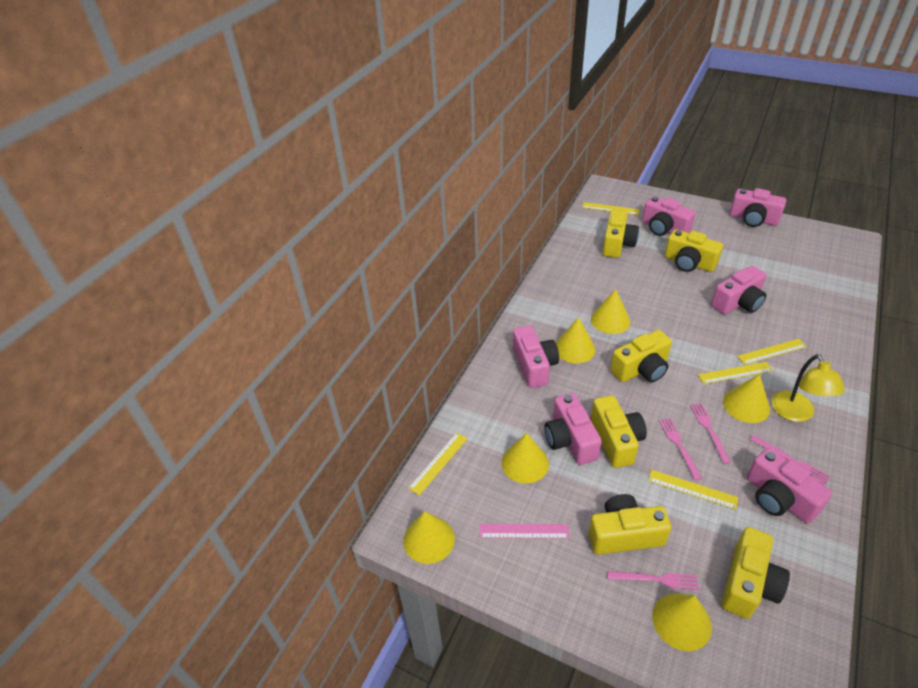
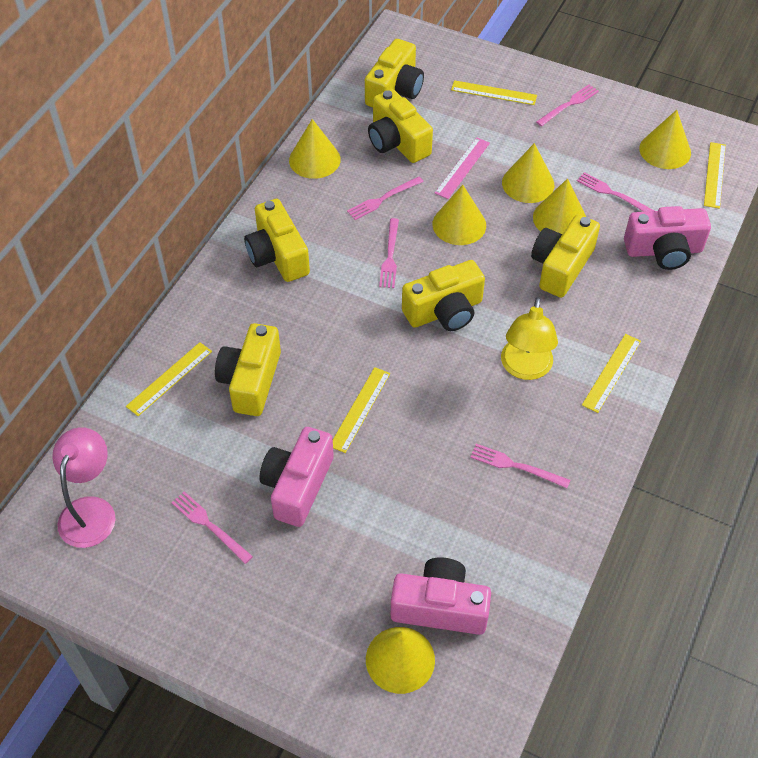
pink camera: 6 -> 3
pink fork: 4 -> 6
pink lamp: 0 -> 1

